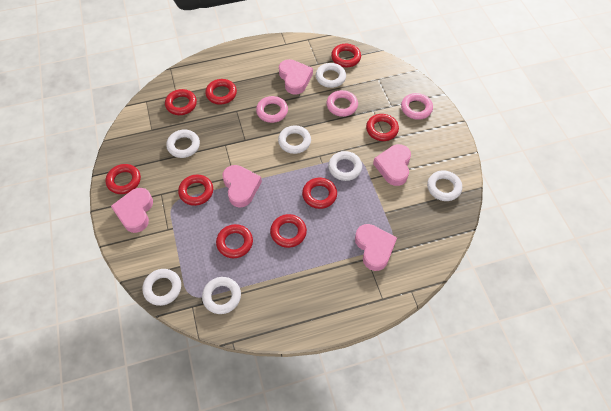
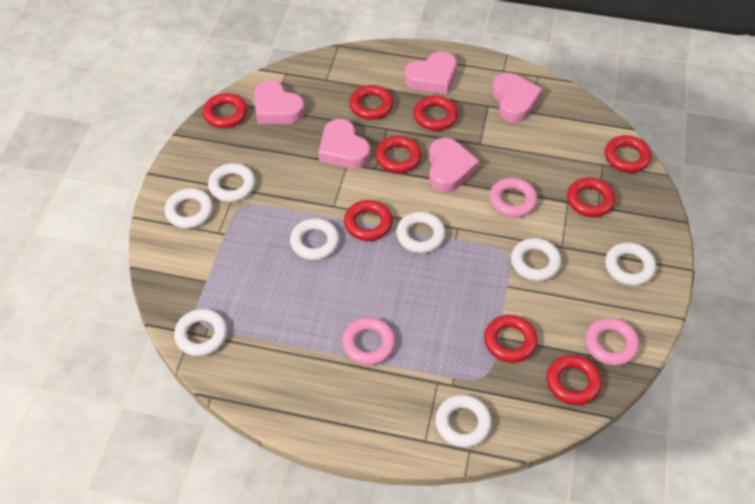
white ring: 7 -> 8

